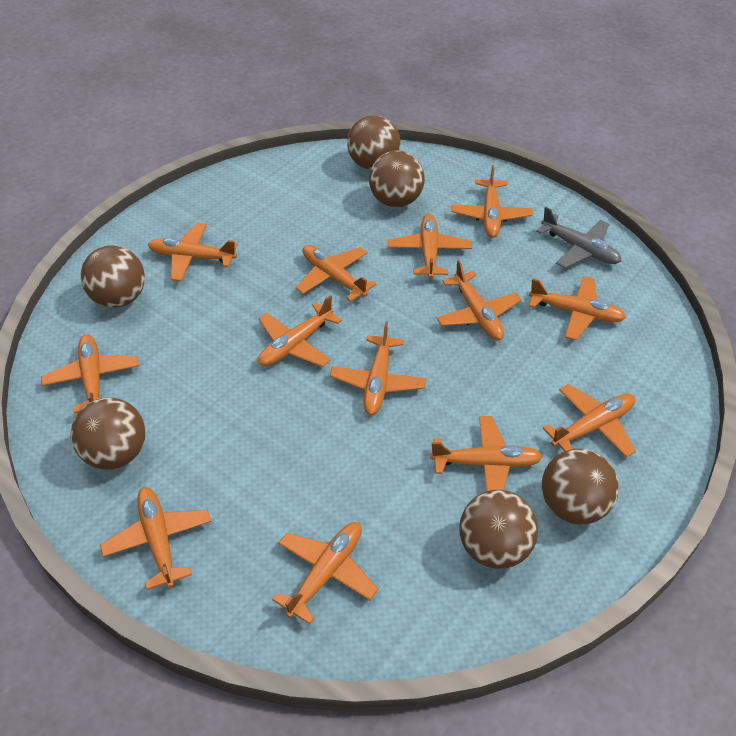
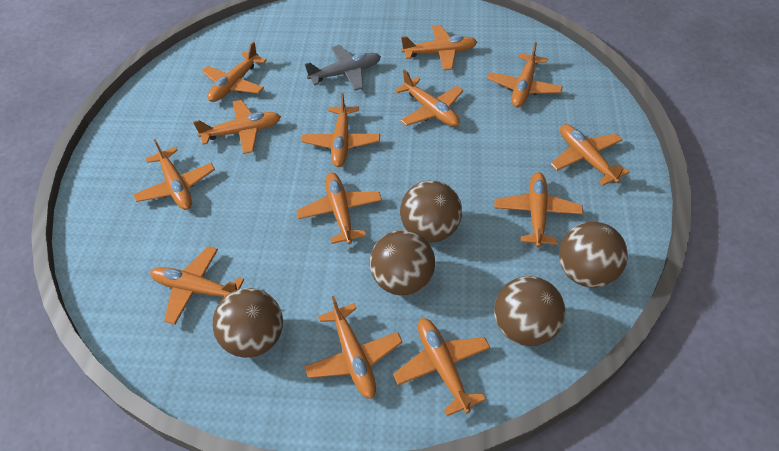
brown ball: 6 -> 5

